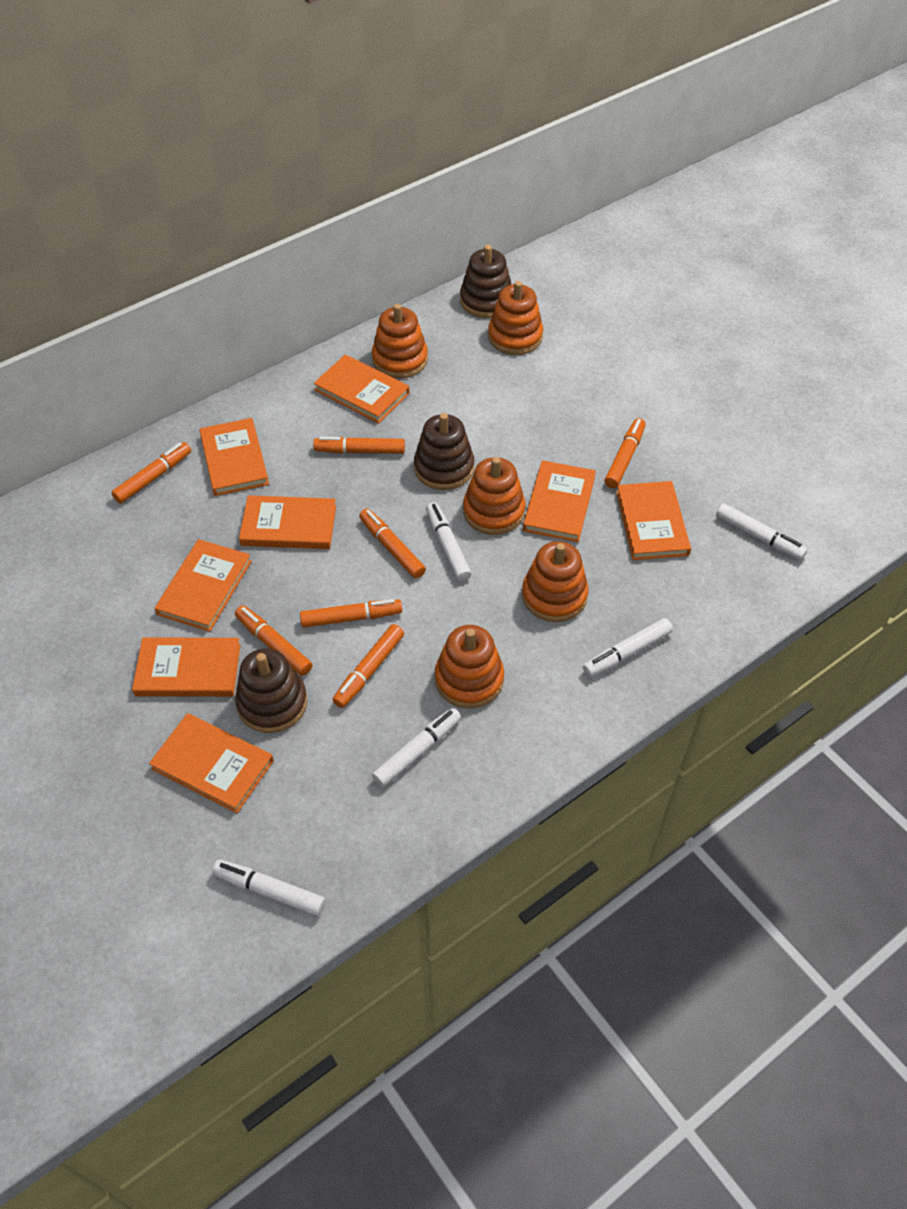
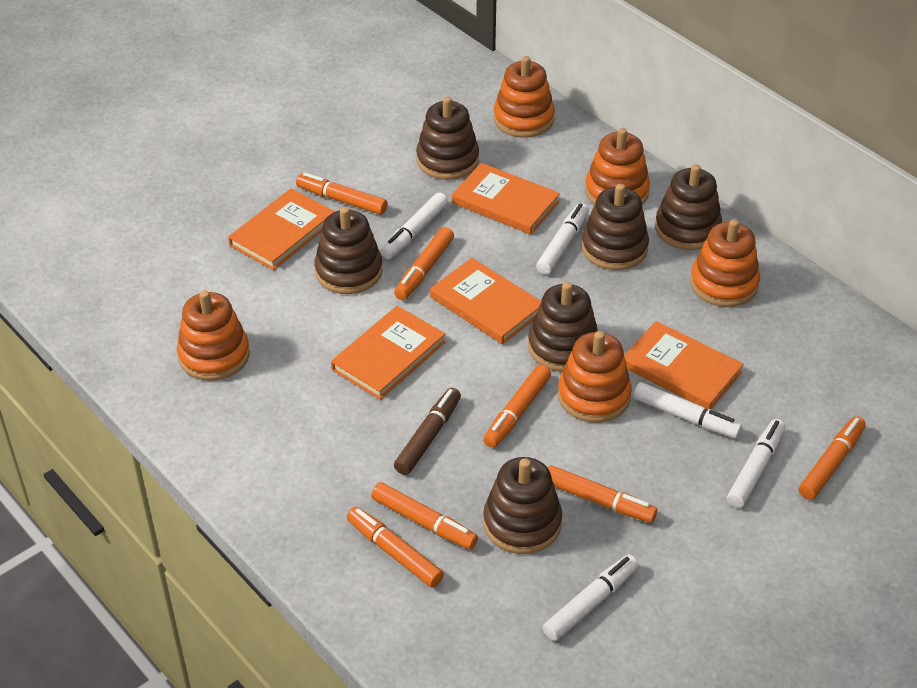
brown marker: 0 -> 1
brown stacking toy: 3 -> 6
orange book: 8 -> 5

